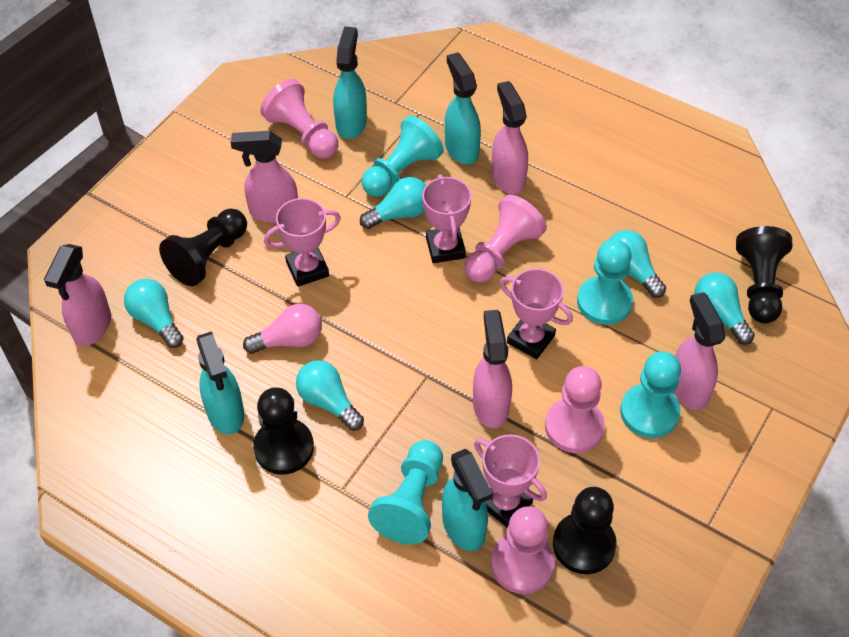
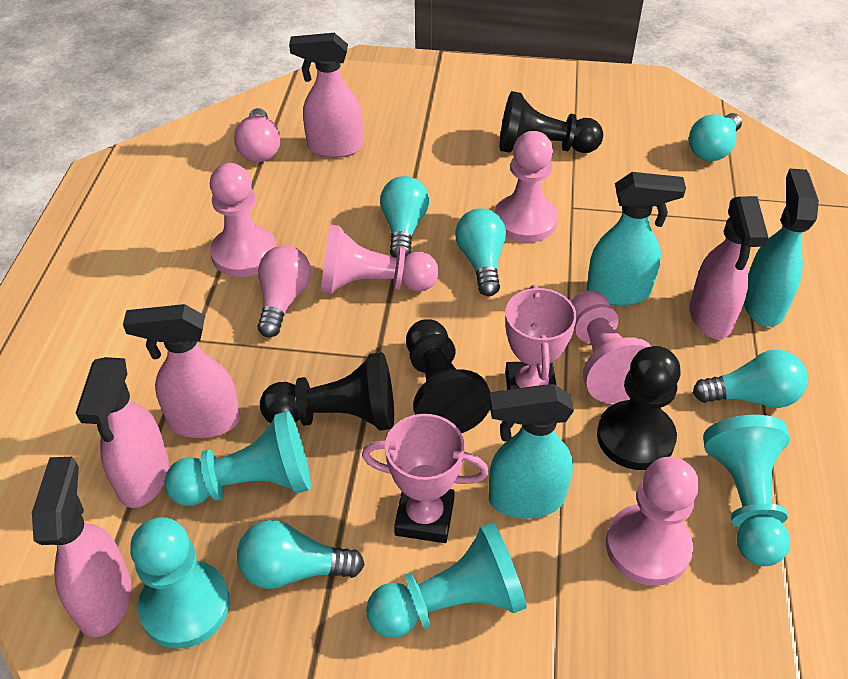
pink light bulb: 1 -> 2
pink pawn: 4 -> 5
pink trophy: 4 -> 2
turquoise spray bottle: 4 -> 3

